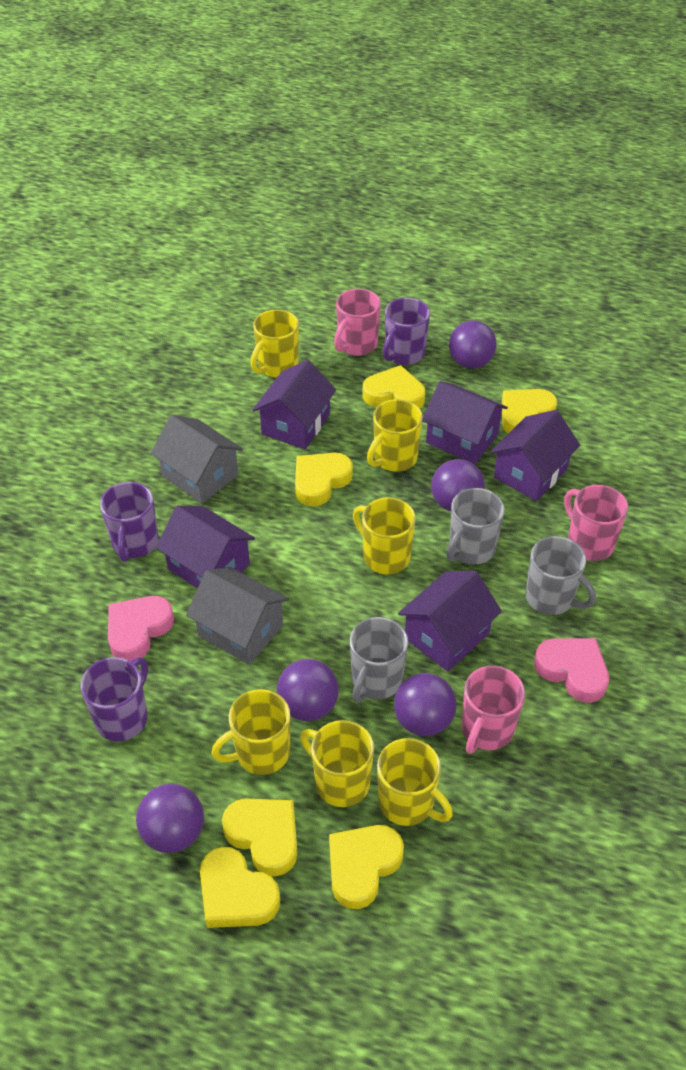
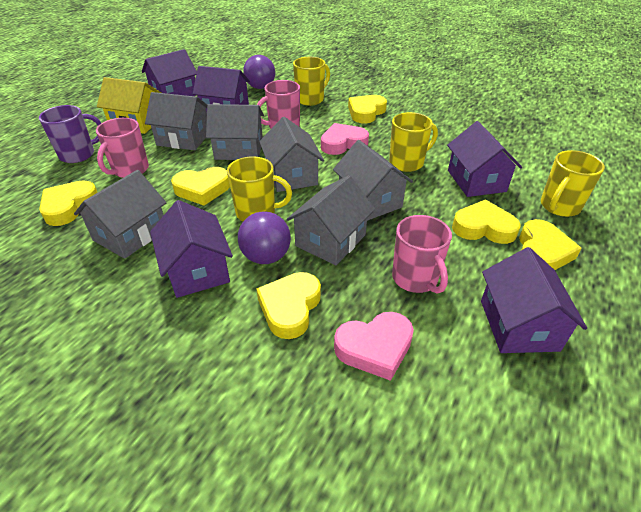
grey house: 2 -> 6
grey mug: 3 -> 0
purple ball: 5 -> 2
purple mug: 3 -> 1
yellow house: 0 -> 1
yellow mug: 6 -> 4

